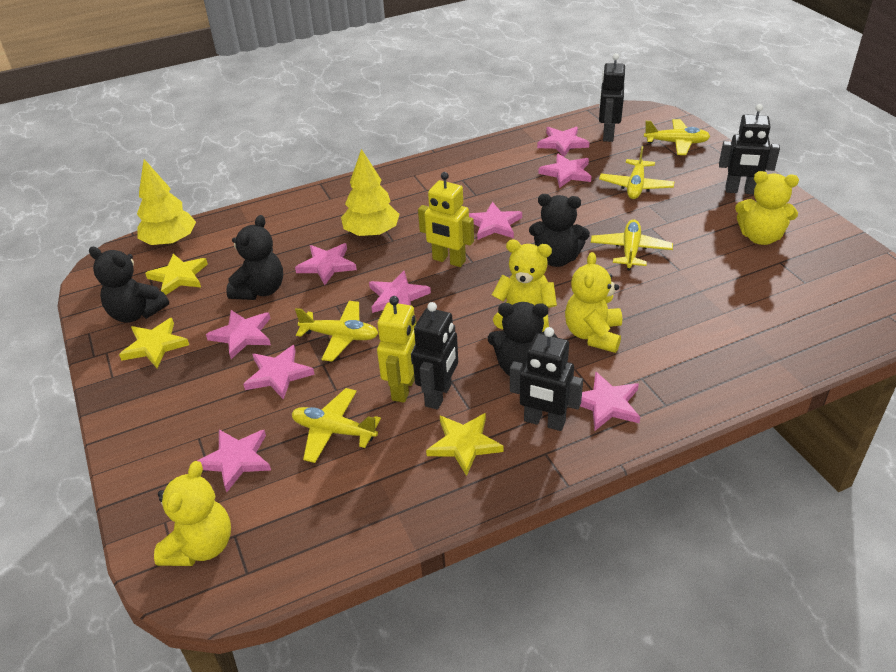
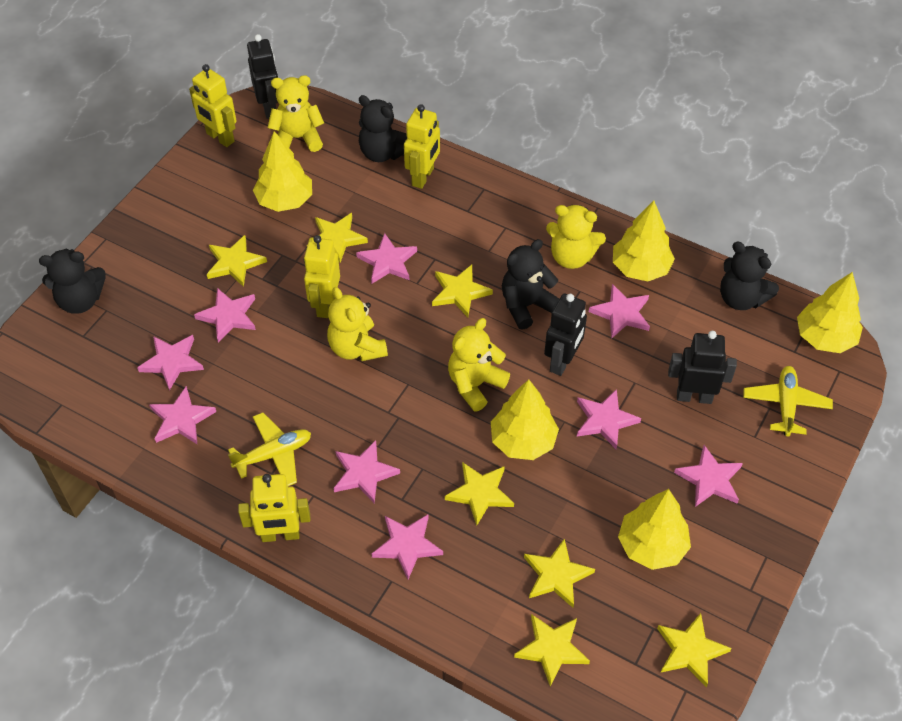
black robot: 4 -> 3
yellow plane: 5 -> 2
yellow robot: 2 -> 4
yellow star: 3 -> 7
yellow tree: 2 -> 5

